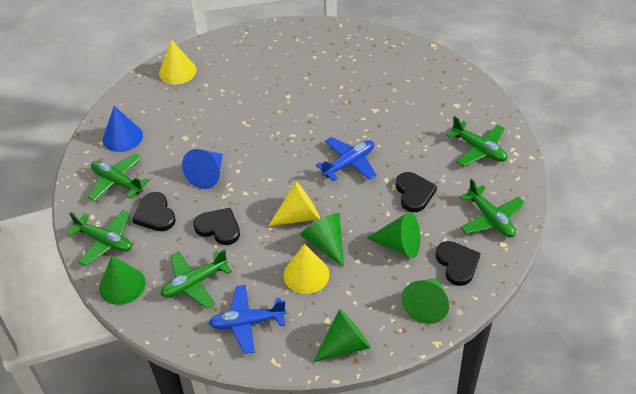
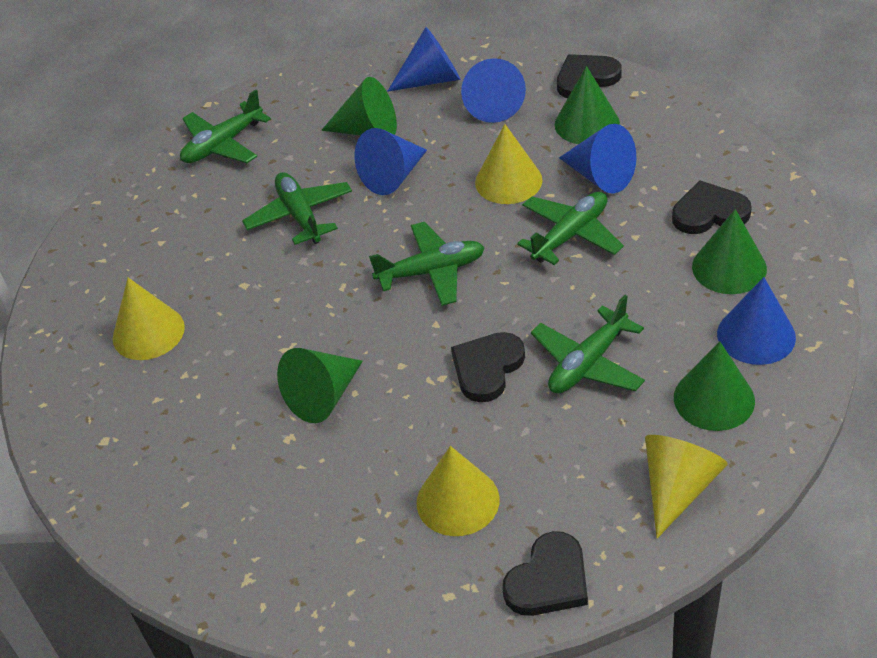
blue cone: 2 -> 5
blue plane: 2 -> 0
yellow cone: 3 -> 4

